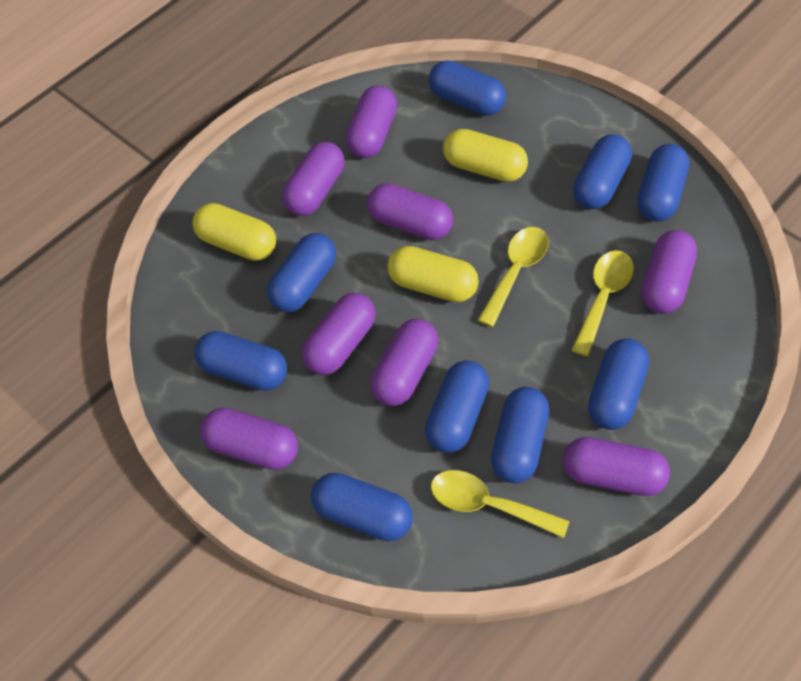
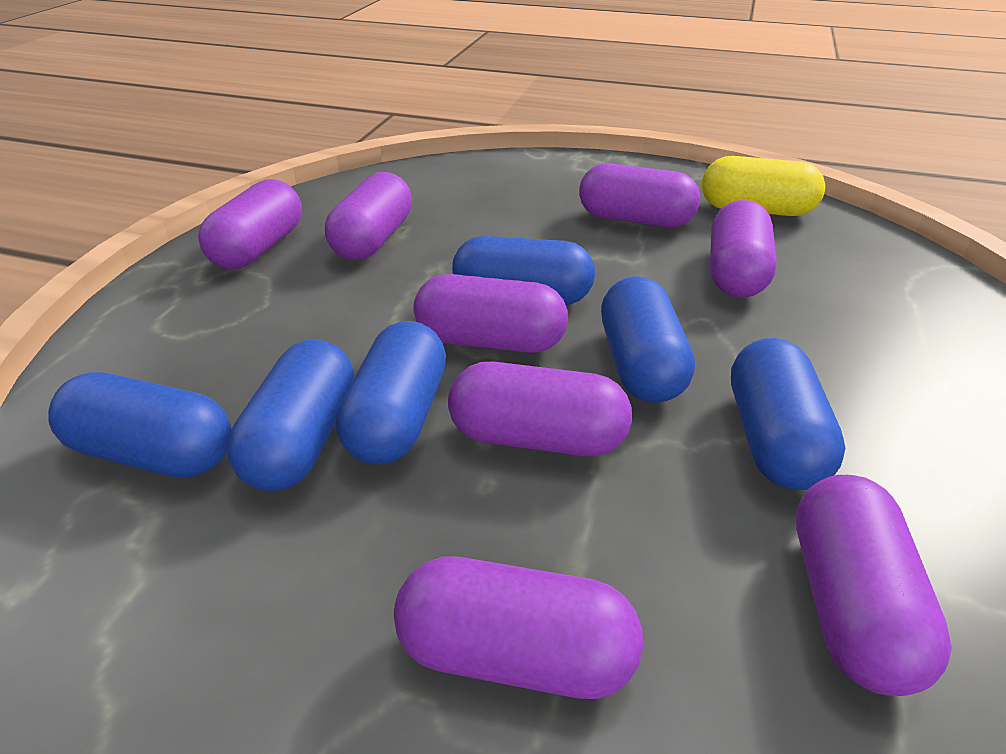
blue capsule: 9 -> 6
yellow capsule: 3 -> 1
yellow spoon: 3 -> 0

